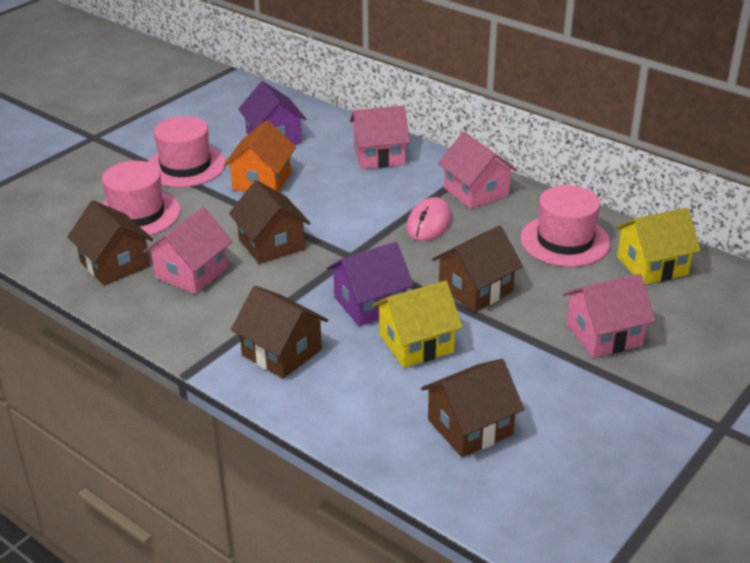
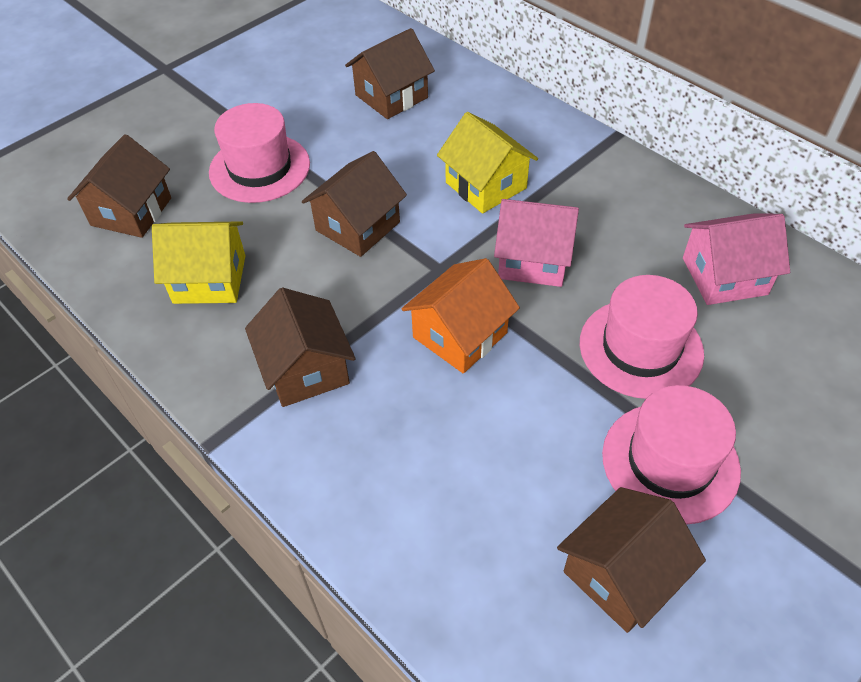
pink house: 4 -> 2
pink mouse: 1 -> 0
purple house: 2 -> 0

